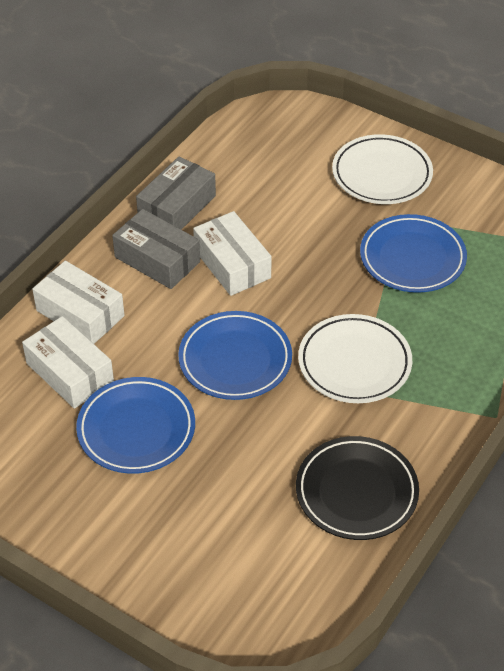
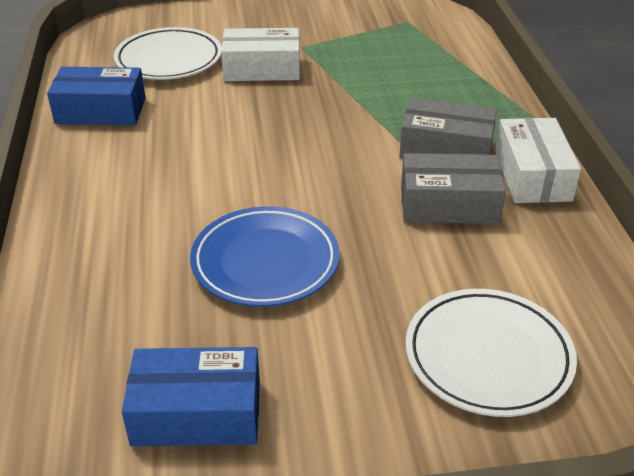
black plate: 1 -> 0
blue box: 0 -> 2
blue plate: 3 -> 1
white box: 3 -> 2

